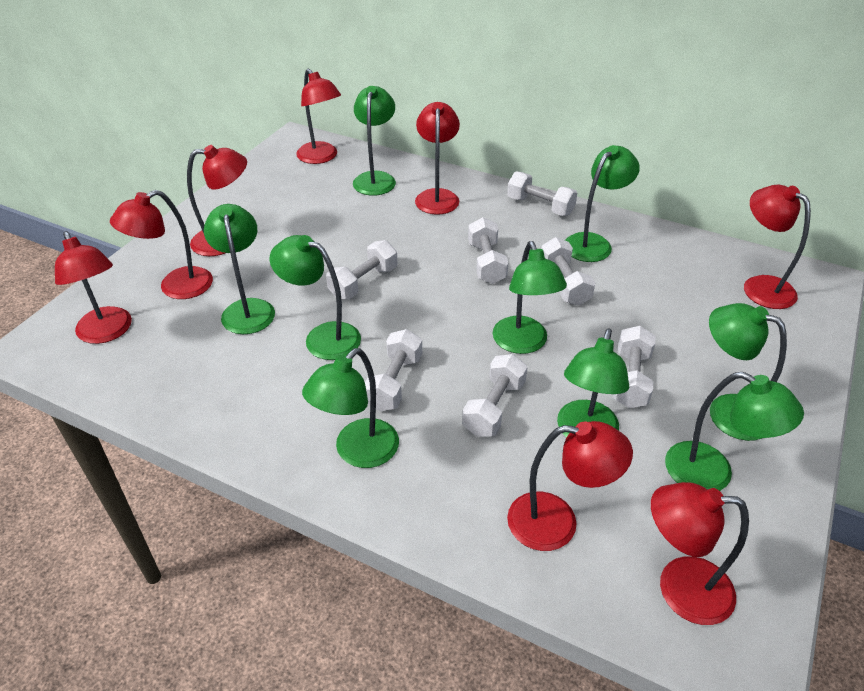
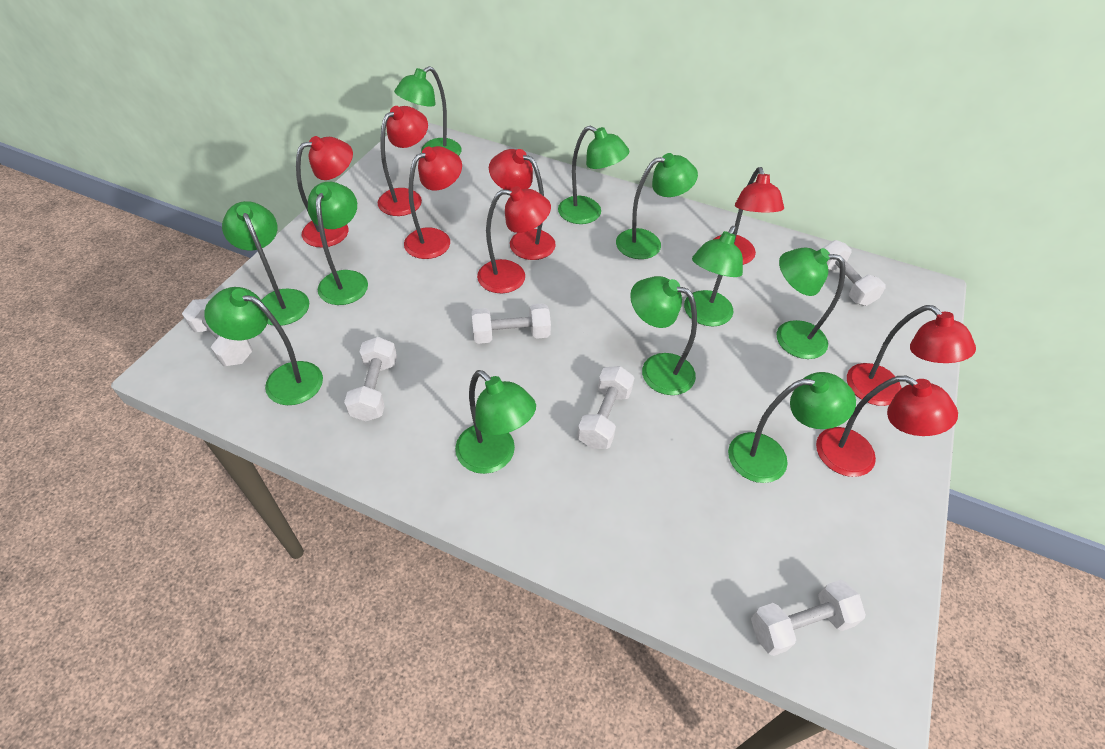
green lamp: 9 -> 11
white dumbbell: 7 -> 6

